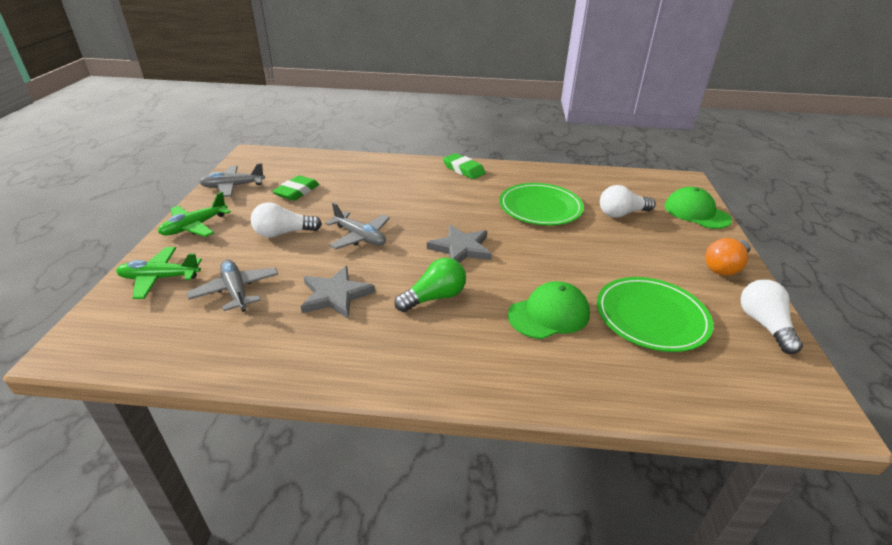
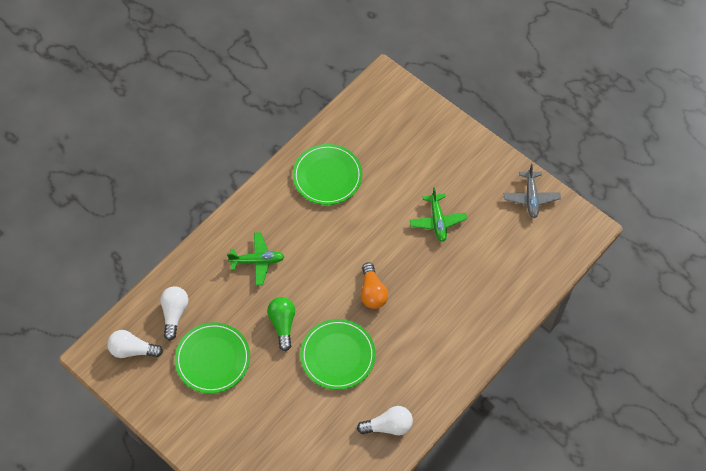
green cap: 2 -> 0
green eraser: 2 -> 0
green plate: 2 -> 3
grey plane: 3 -> 1
grey star: 2 -> 0

